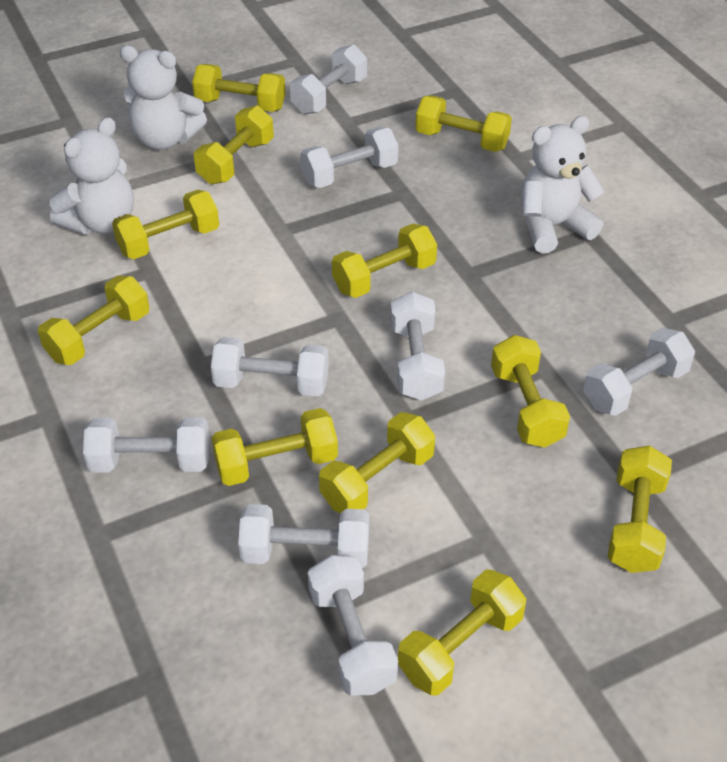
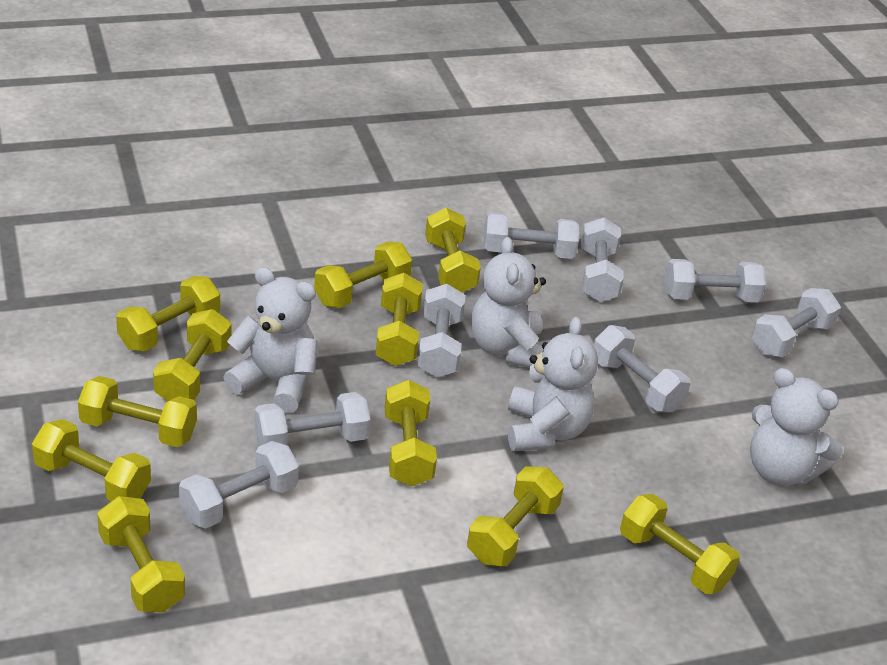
white teddy bear: 3 -> 4

